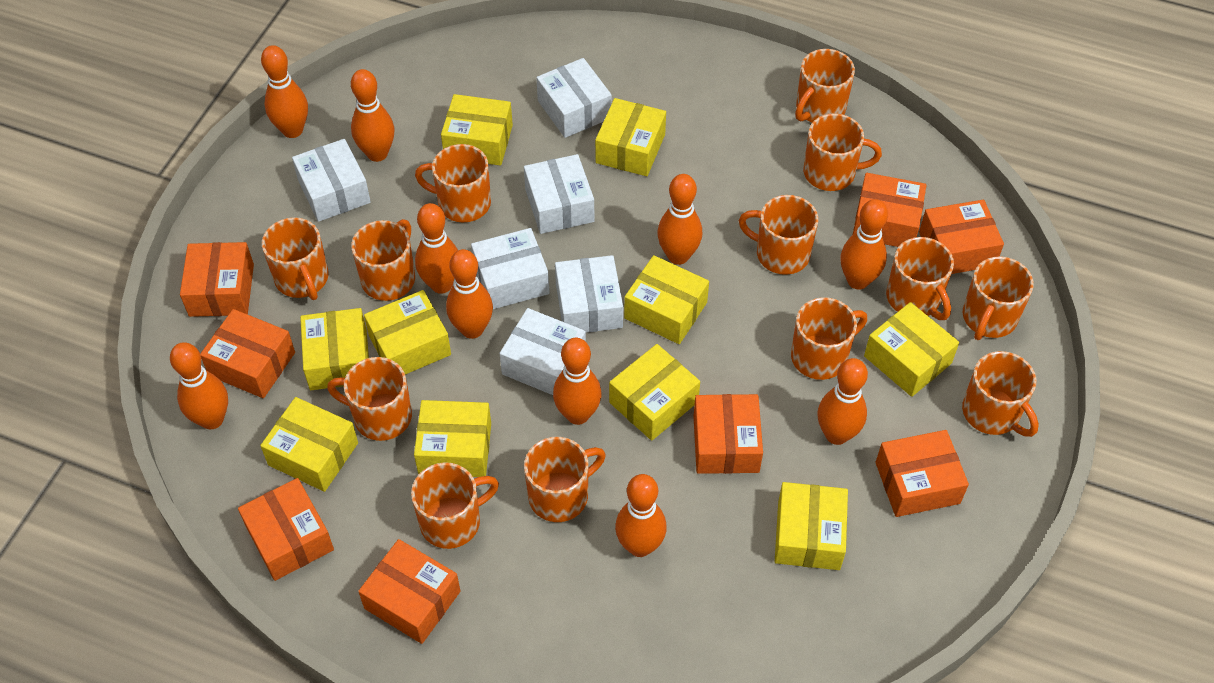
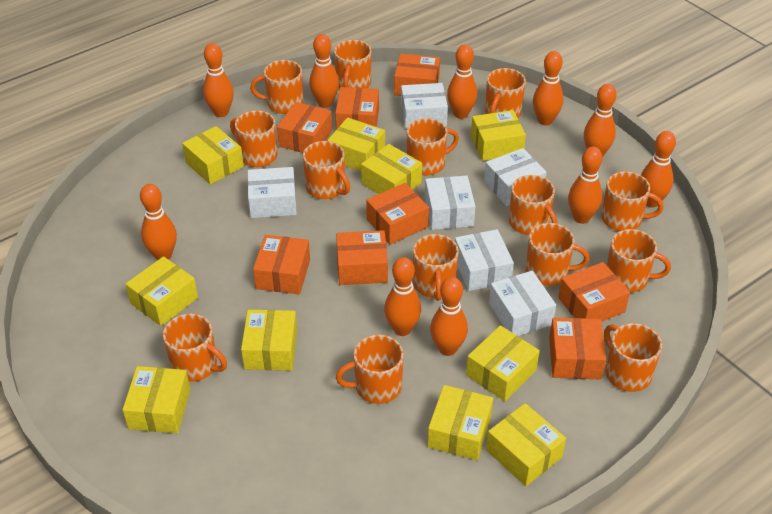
orange mug: 13 -> 14

